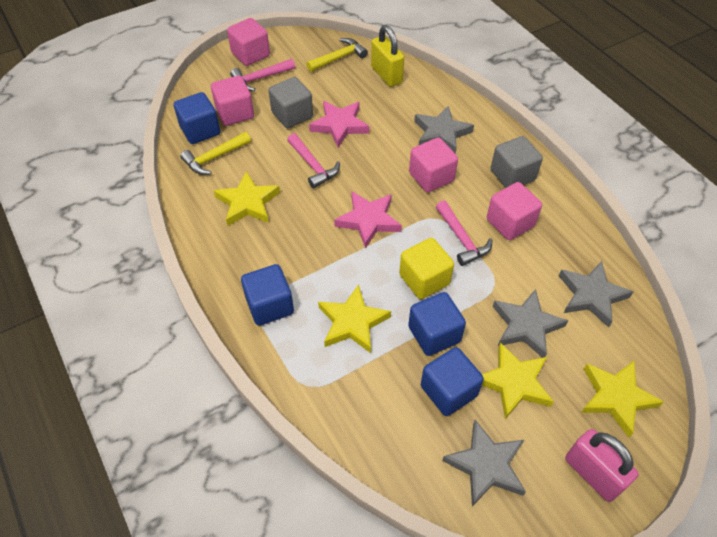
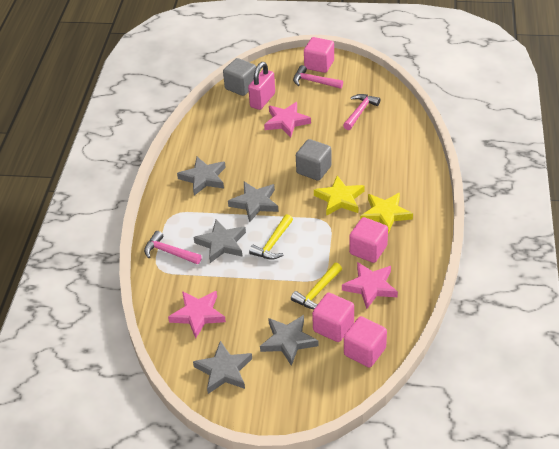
blue cube: 4 -> 0
grey star: 4 -> 5
pink star: 2 -> 3
yellow cube: 1 -> 0
yellow padlock: 1 -> 0
yellow star: 4 -> 2

